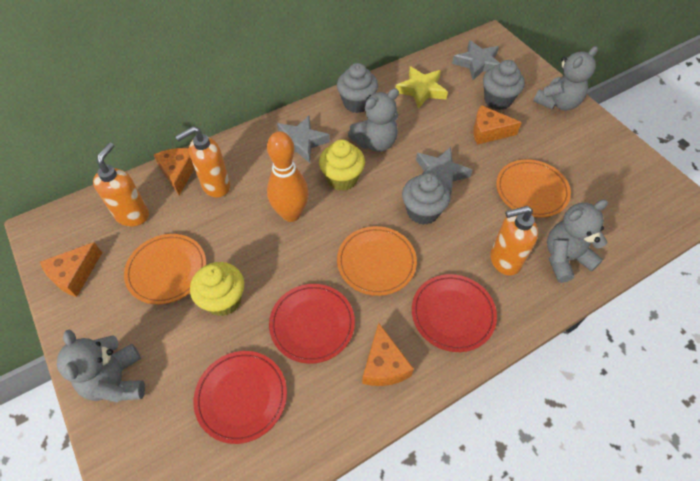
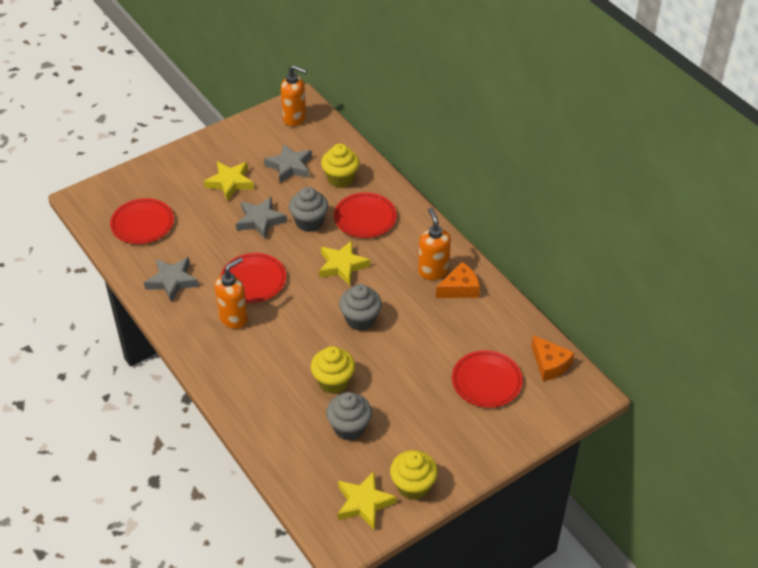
grey teddy bear: 4 -> 0
orange bowling pin: 1 -> 0
orange cheese: 4 -> 2
orange plate: 3 -> 0
red plate: 3 -> 4
yellow cupcake: 2 -> 3
yellow star: 1 -> 3

